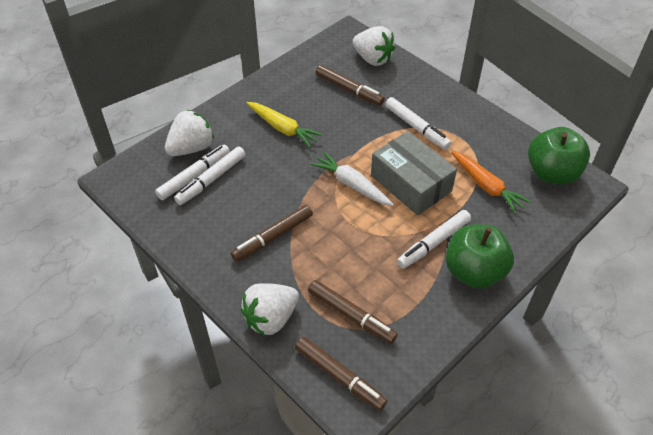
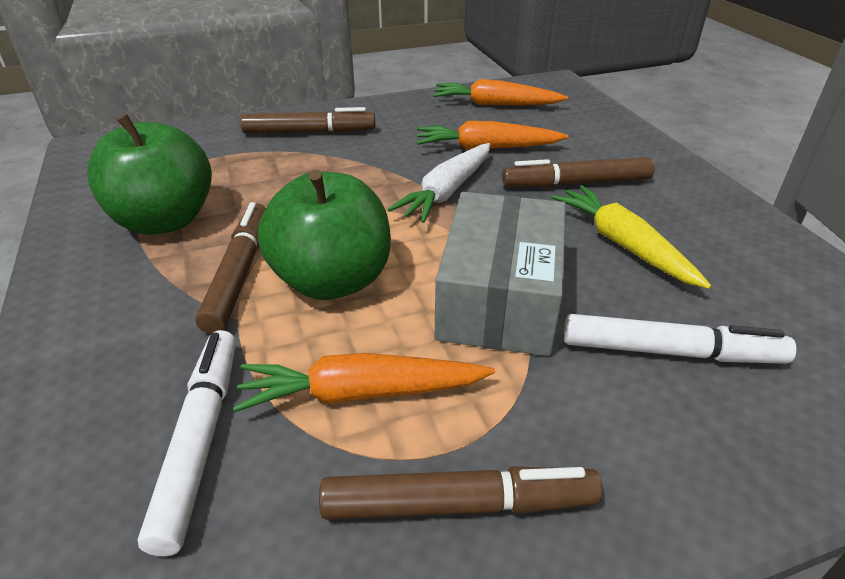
orange carrot: 1 -> 3
white marker: 4 -> 2
white strawberry: 3 -> 0

